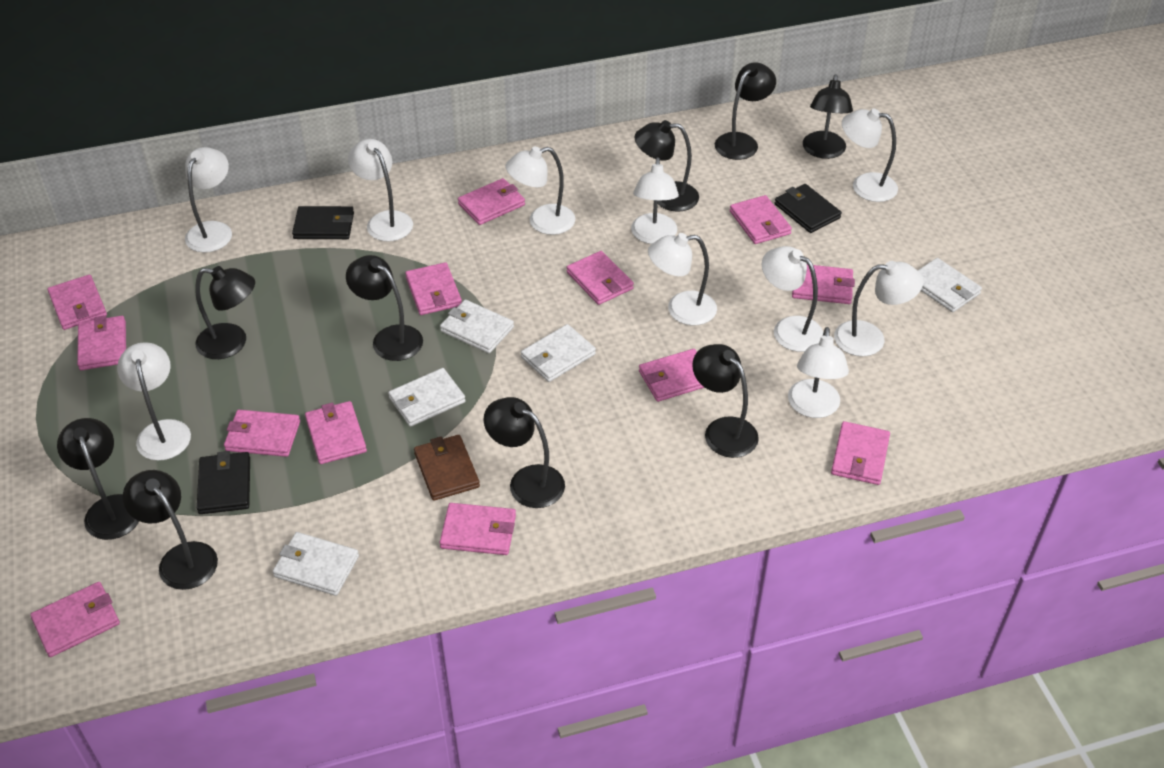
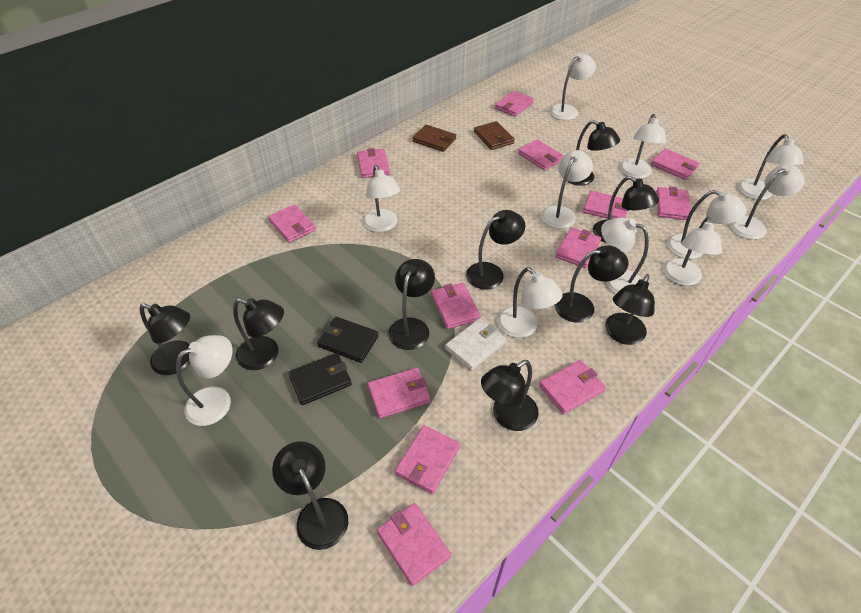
black lamp: 9 -> 10
black wallet: 3 -> 2
brown wallet: 1 -> 2
white lamp: 10 -> 11
white wallet: 5 -> 1

